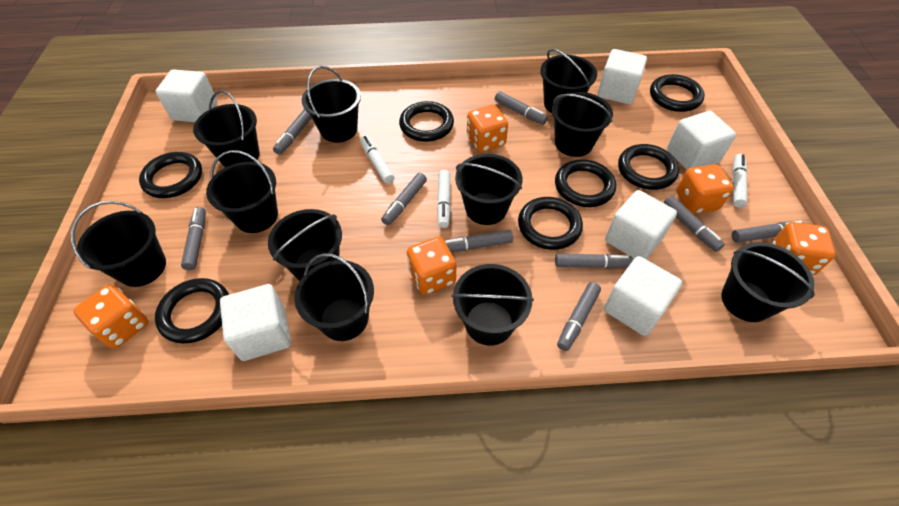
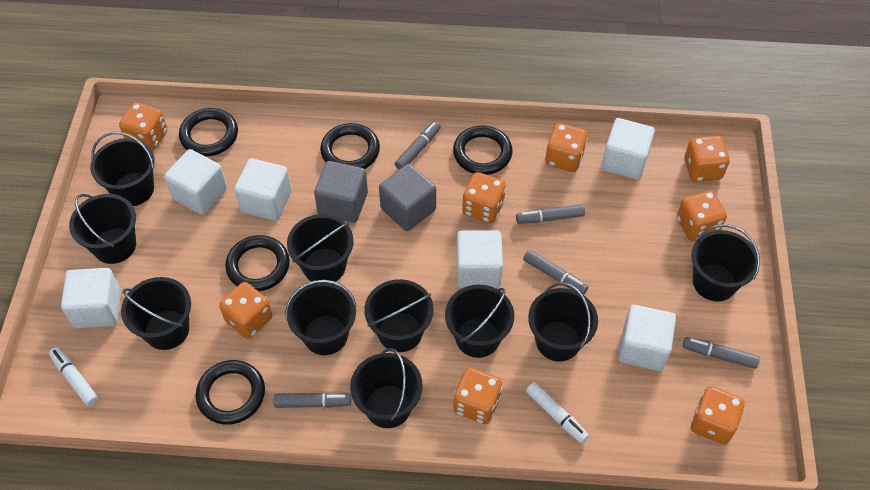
black bucket: 11 -> 10
black ring: 7 -> 5
grey cube: 0 -> 2
grey marker: 9 -> 5
orange dice: 5 -> 8
white marker: 3 -> 2

